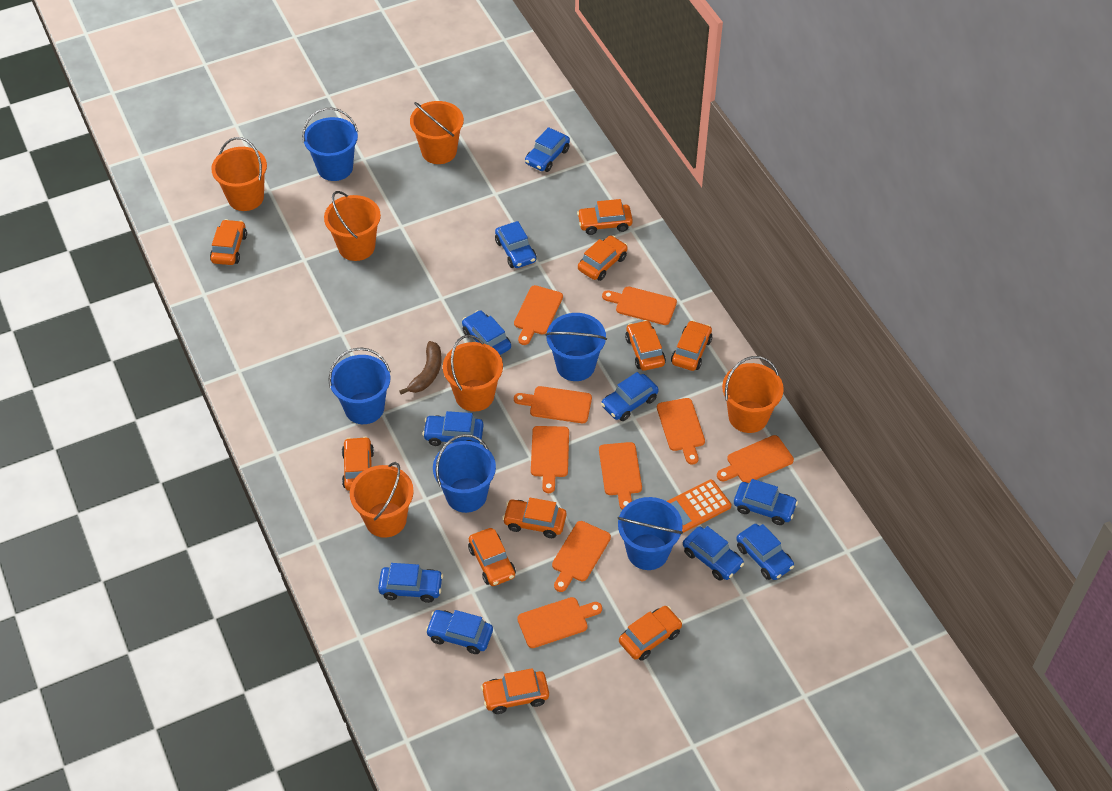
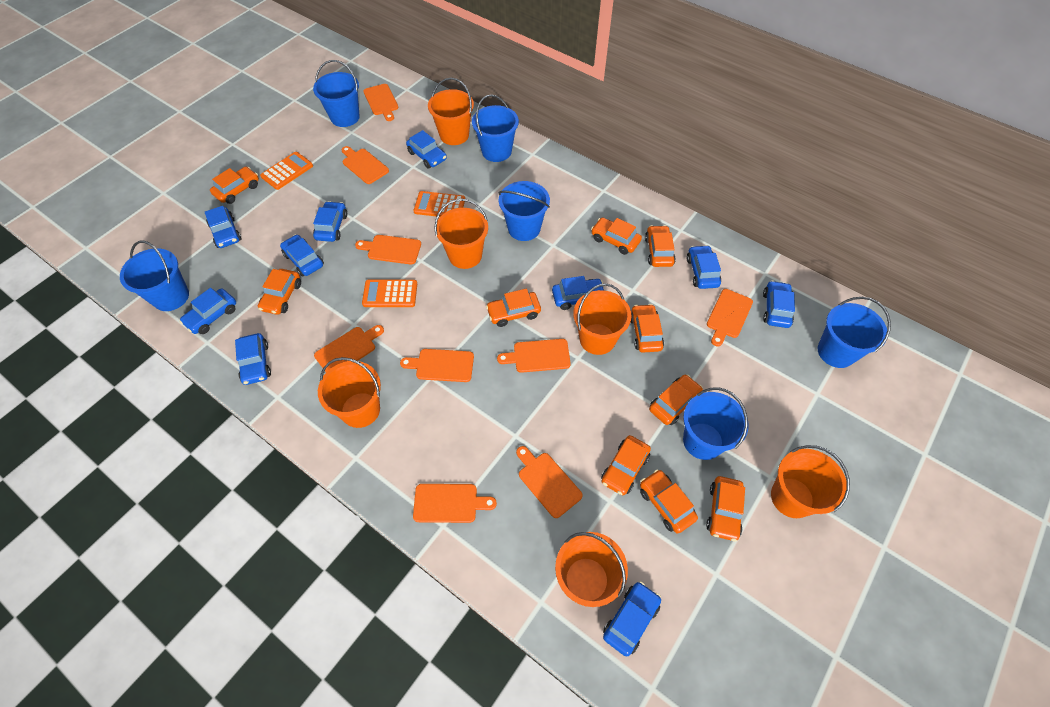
blue bucket: 5 -> 6
brown banana: 1 -> 0
orange calculator: 1 -> 3

